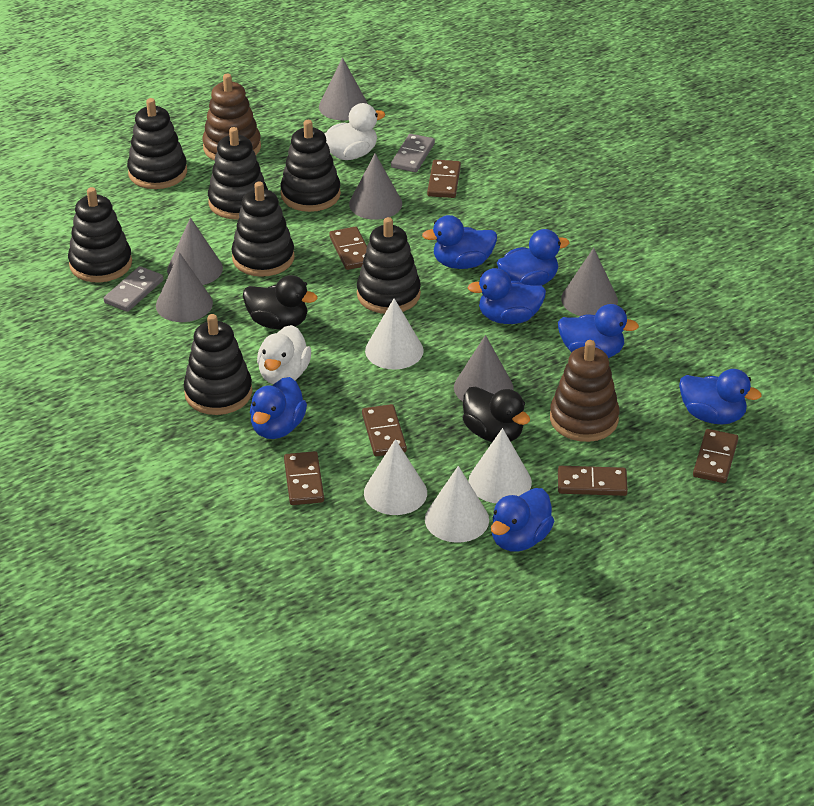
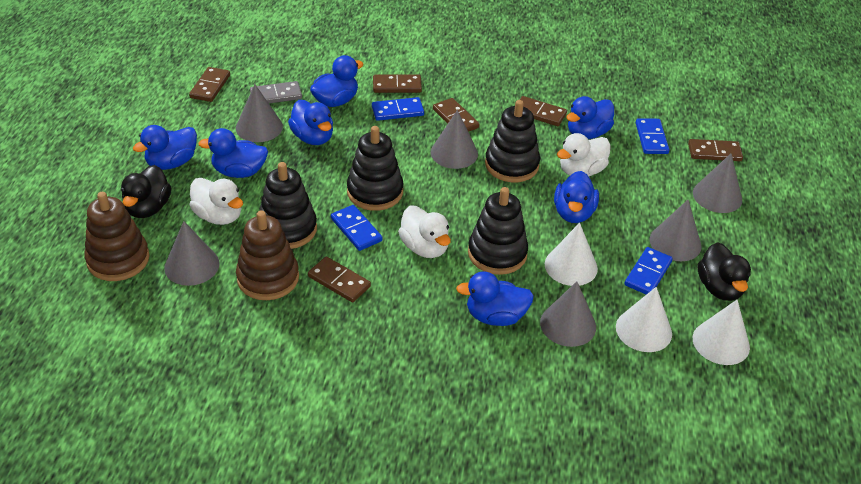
black stacking toy: 7 -> 4
blue domino: 0 -> 4
grey domino: 2 -> 1
white cone: 4 -> 3
white duck: 2 -> 3

